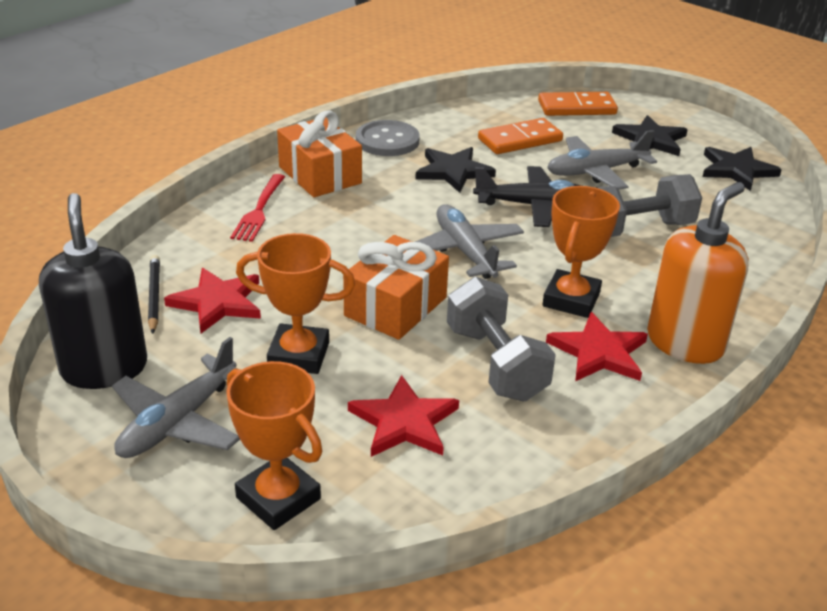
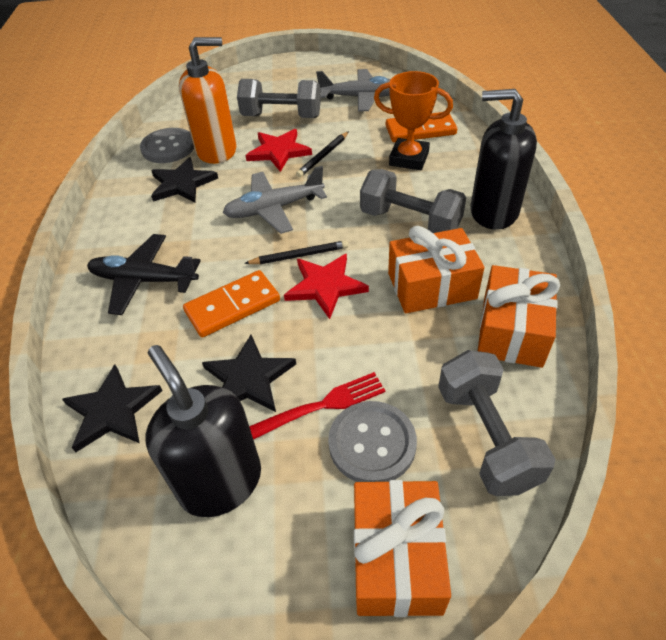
black pencil: 1 -> 2
black soap dispenser: 1 -> 2
grey button: 1 -> 2
grey dumbbell: 2 -> 3
grey plane: 3 -> 2
orange gift: 2 -> 3
orange trophy: 3 -> 1
red star: 3 -> 2

